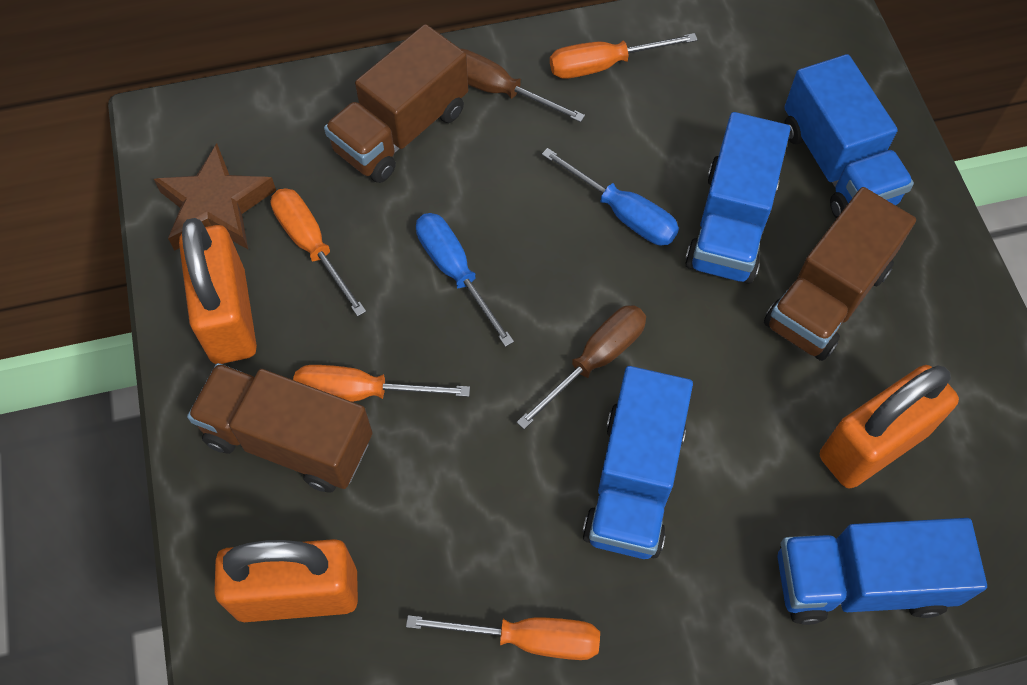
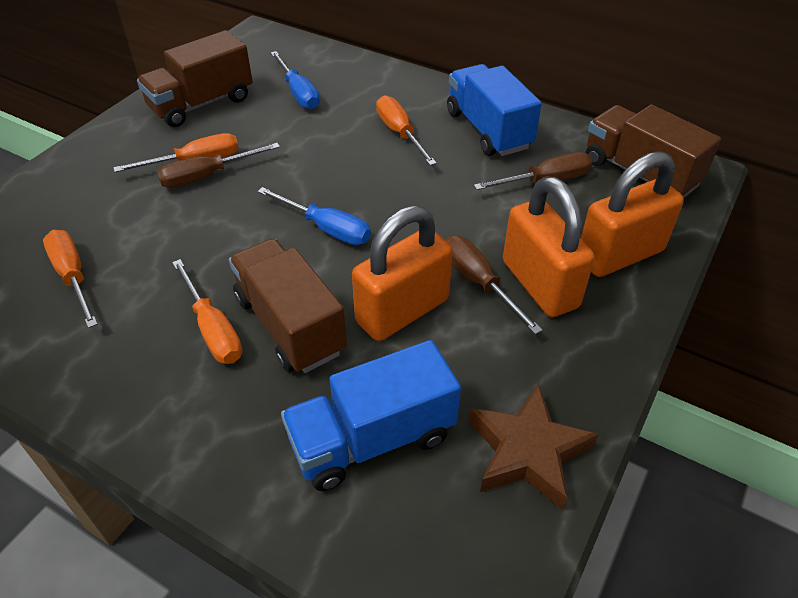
blue truck: 4 -> 2
brown screwdriver: 2 -> 3

